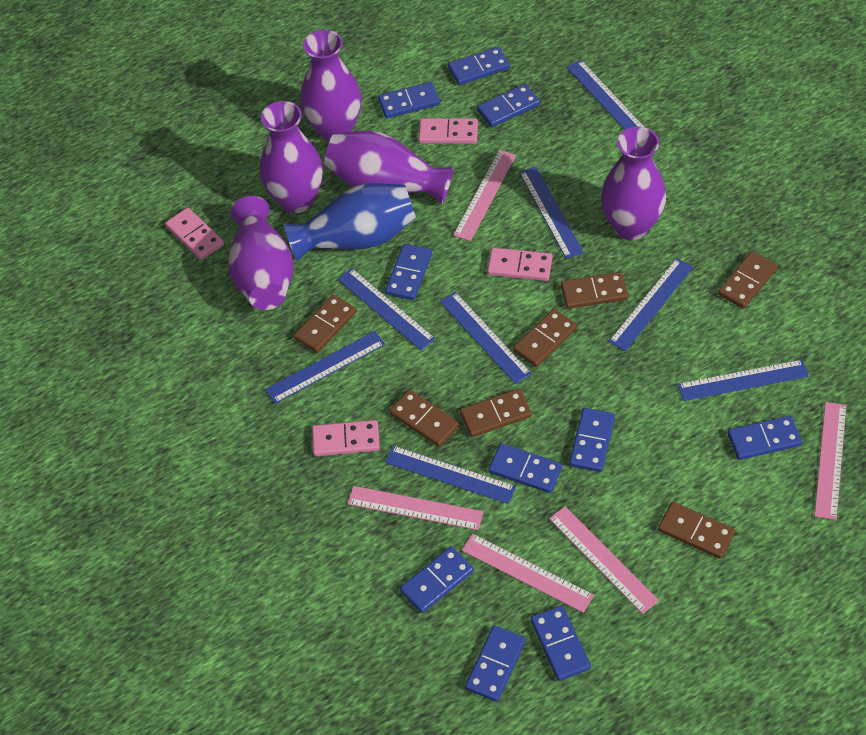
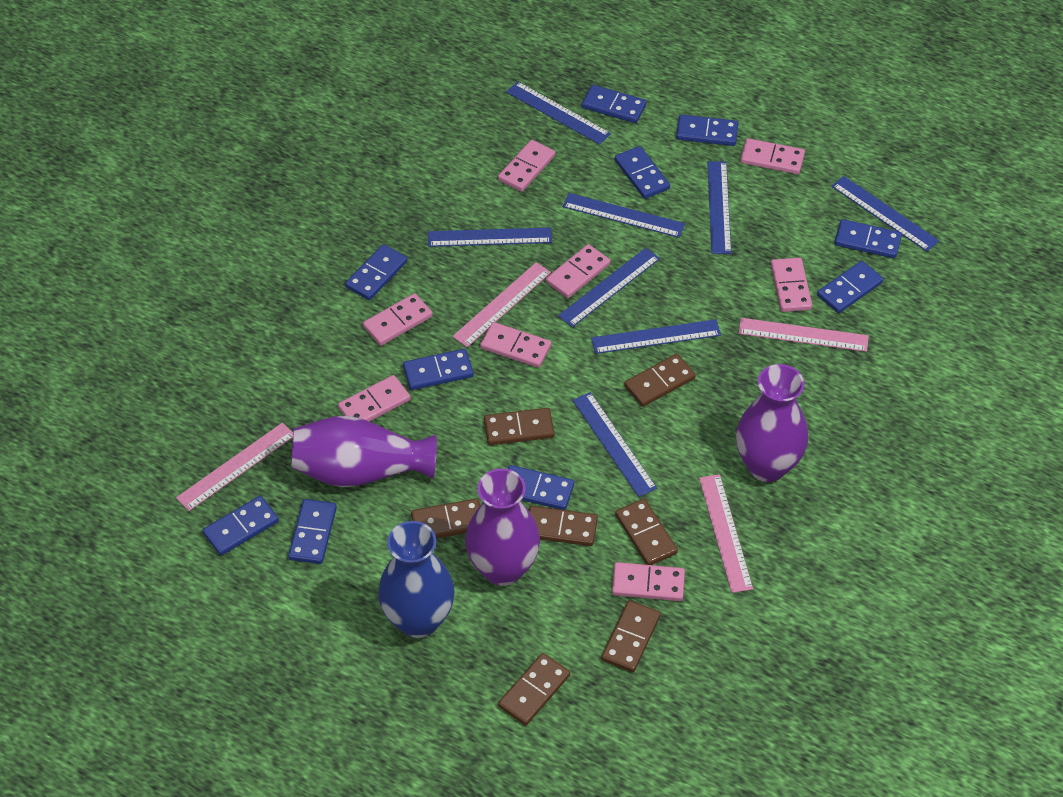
pink domino: 4 -> 8
pink ruler: 5 -> 4
purple vase: 5 -> 3

